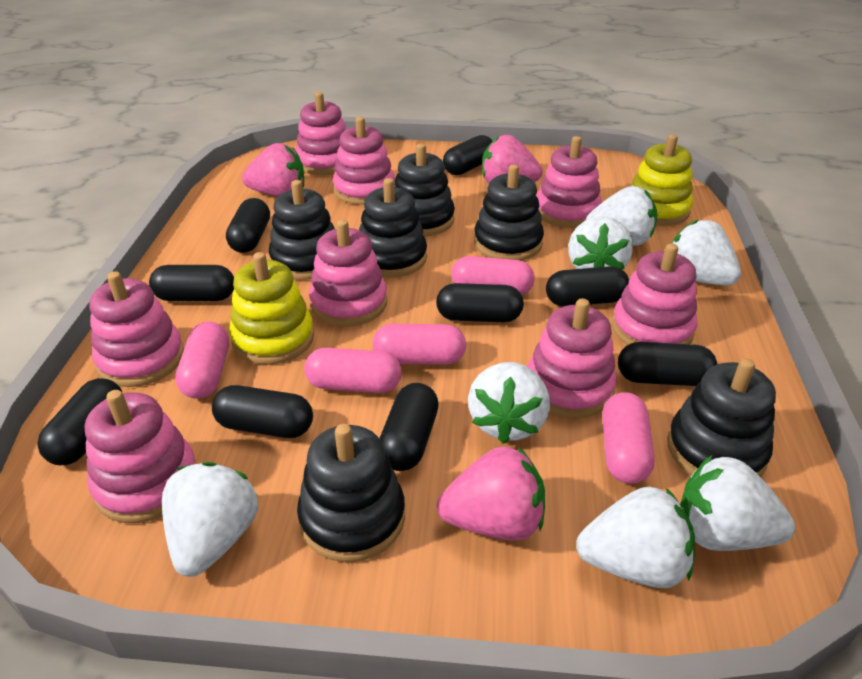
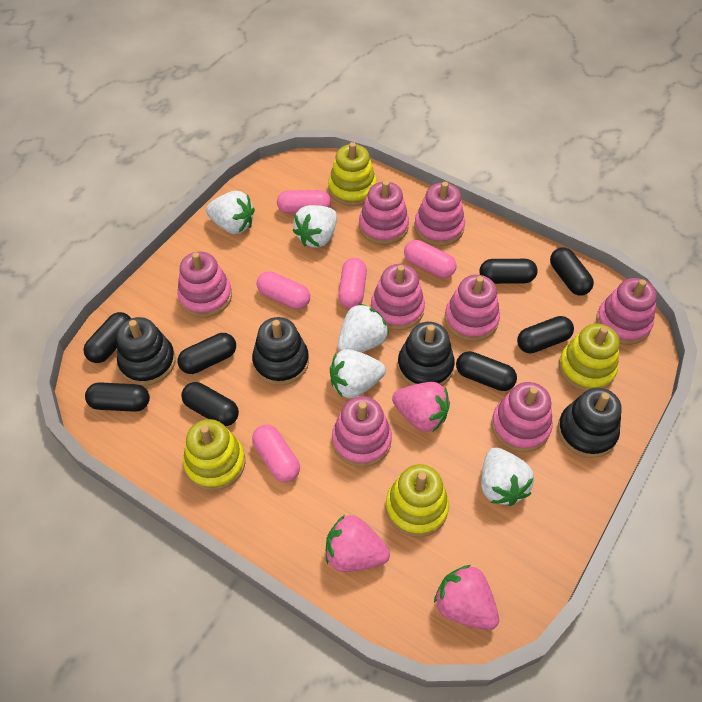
black capsule: 9 -> 8
black stacking toy: 6 -> 4
white strawberry: 7 -> 5
yellow stacking toy: 2 -> 4

